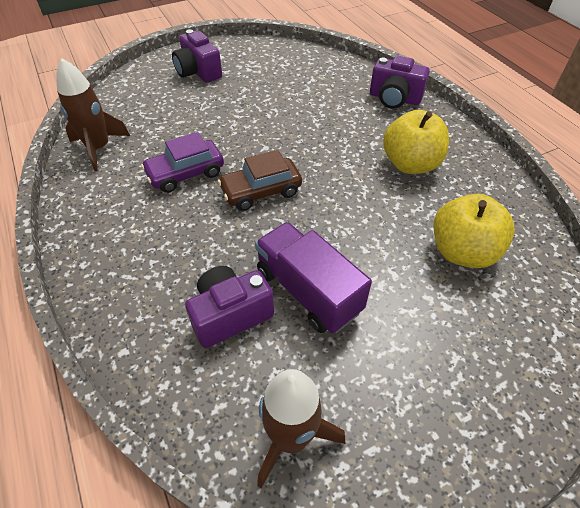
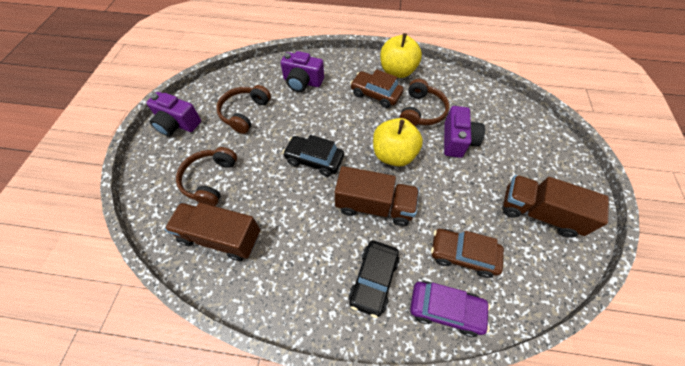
black car: 0 -> 2
brown car: 1 -> 2
brown headphones: 0 -> 3
brown rocket: 2 -> 0
brown truck: 0 -> 3
purple truck: 1 -> 0

